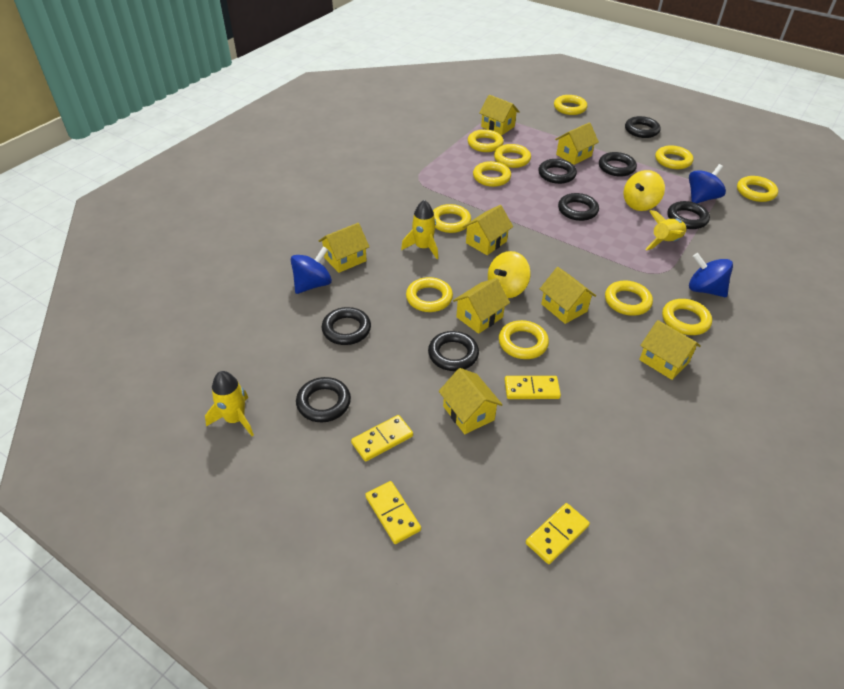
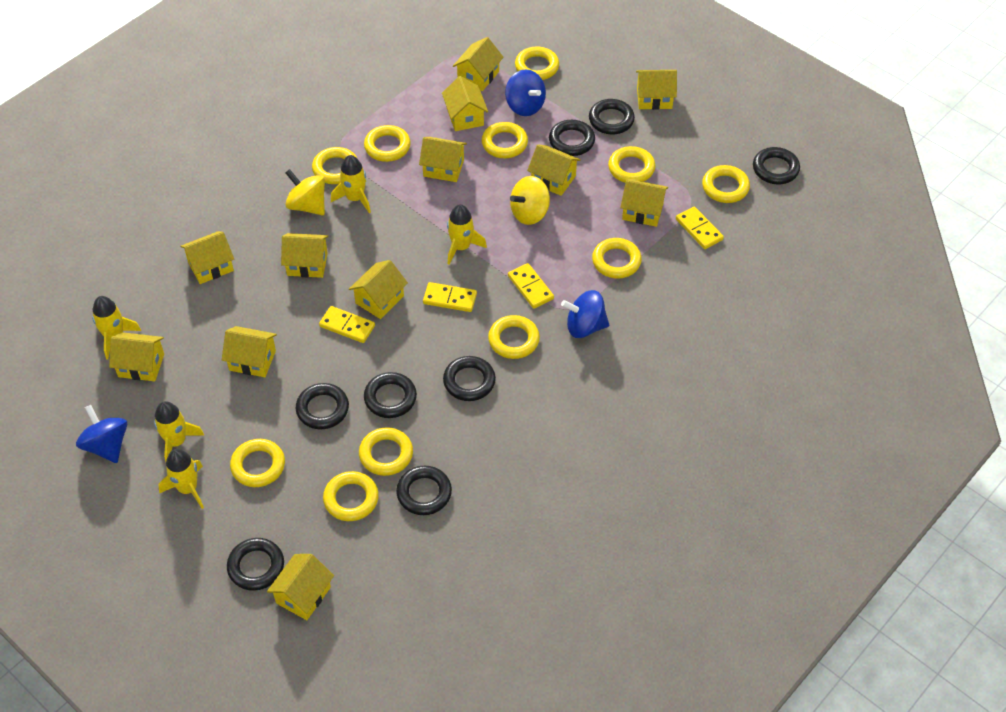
yellow house: 8 -> 12
yellow rocket: 3 -> 5

